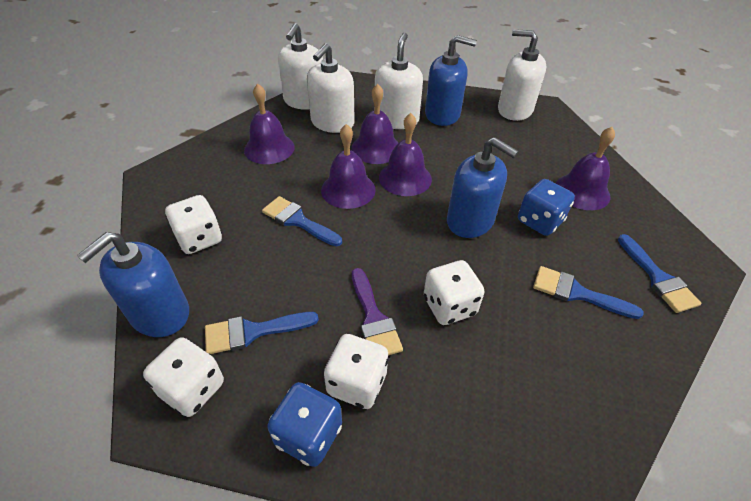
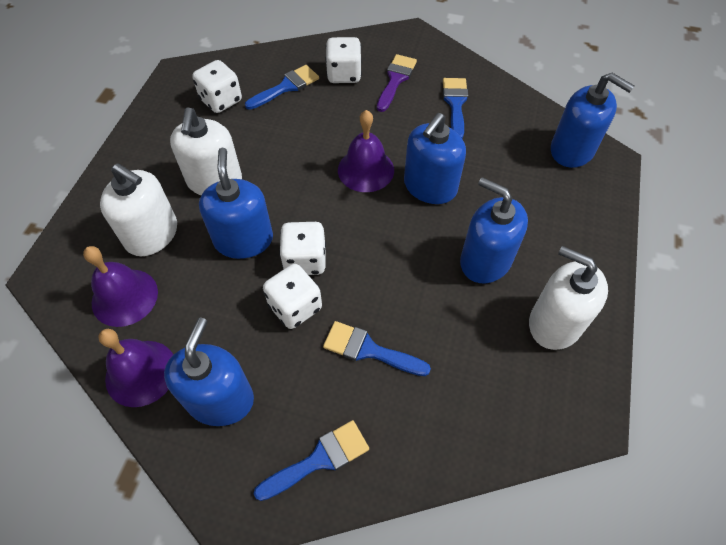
blue dice: 2 -> 0
blue soap dispenser: 3 -> 5
purple bell: 5 -> 3
white soap dispenser: 4 -> 3

